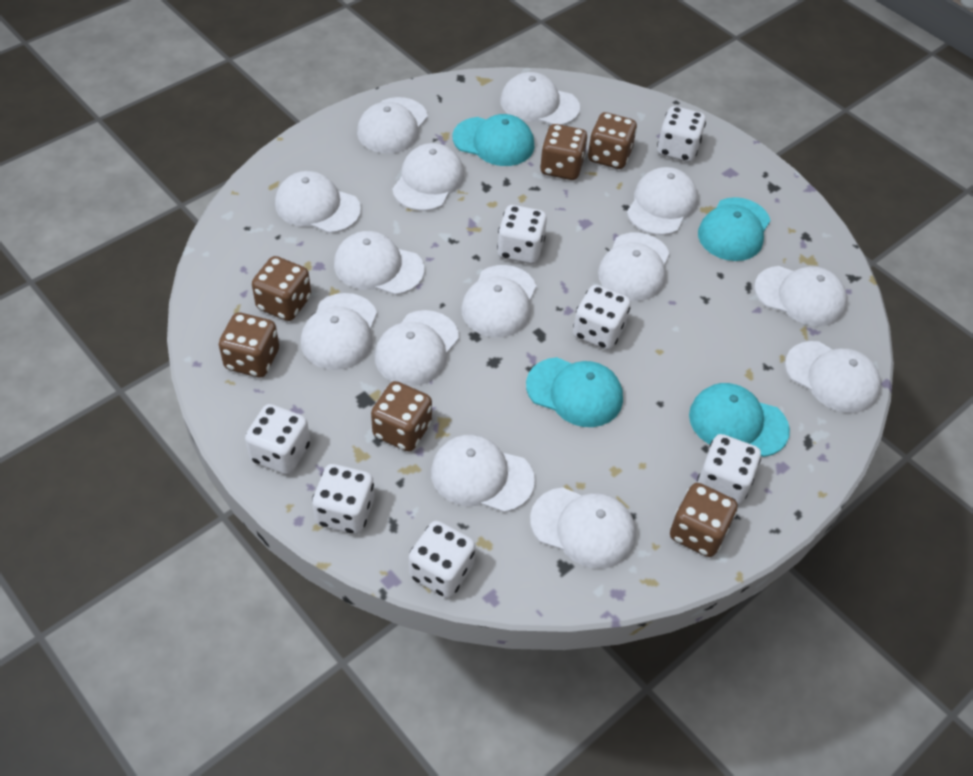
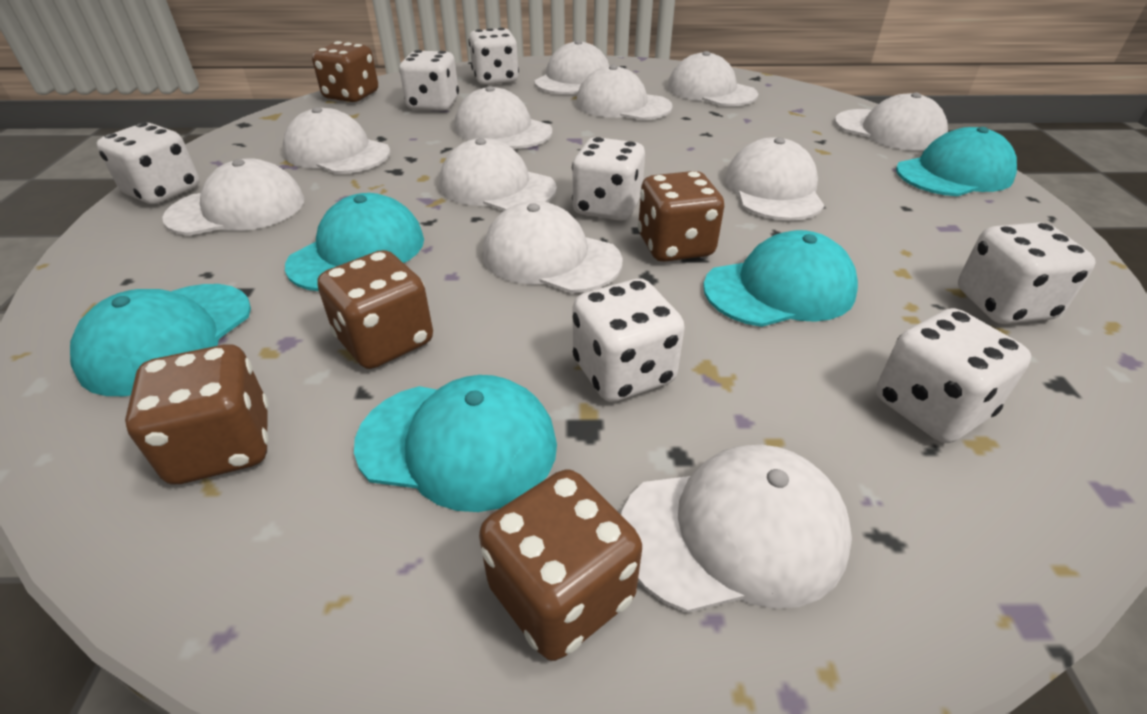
brown dice: 6 -> 5
turquoise cap: 4 -> 5
white cap: 14 -> 11

